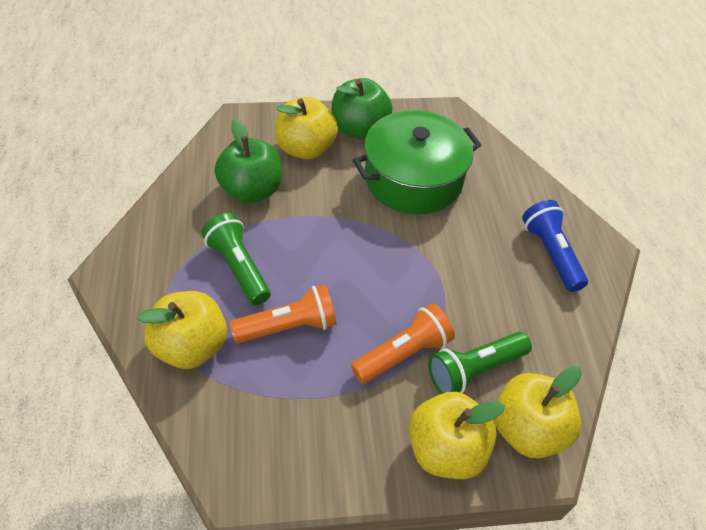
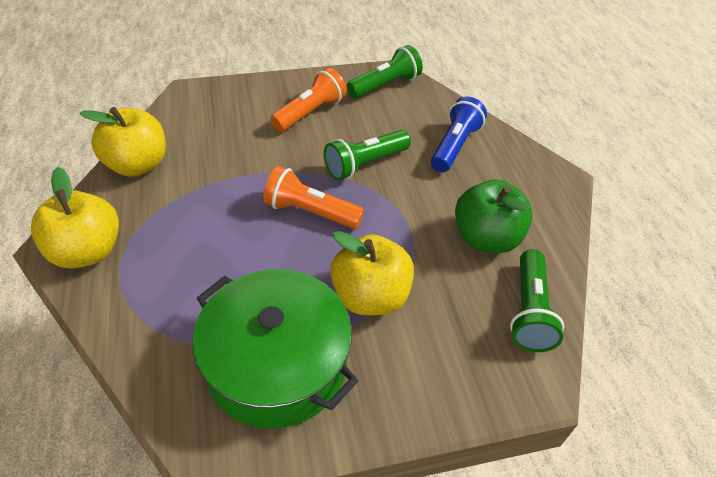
green apple: 2 -> 1
green flashlight: 2 -> 3
yellow apple: 4 -> 3

